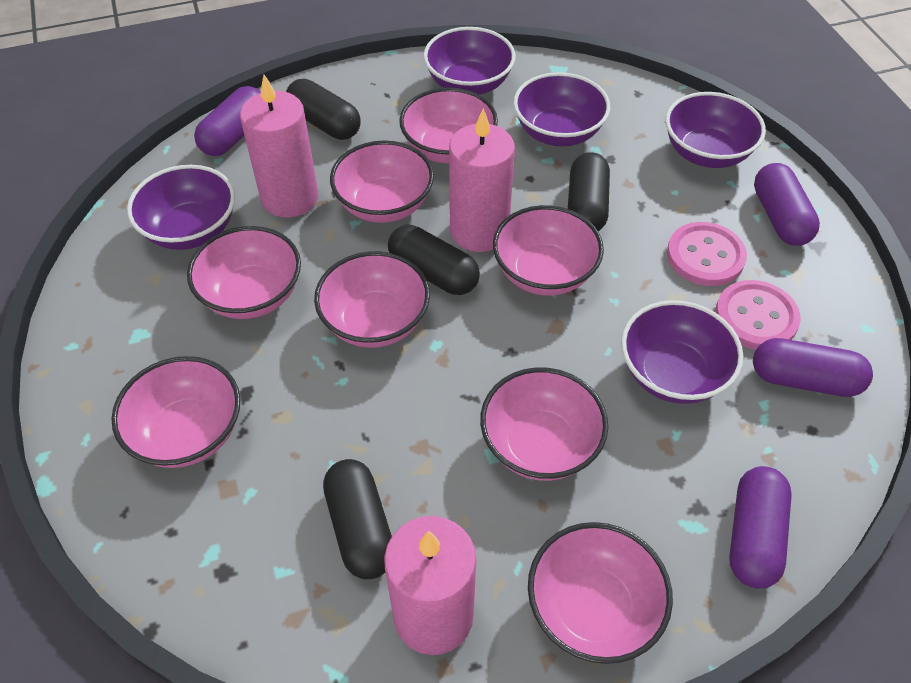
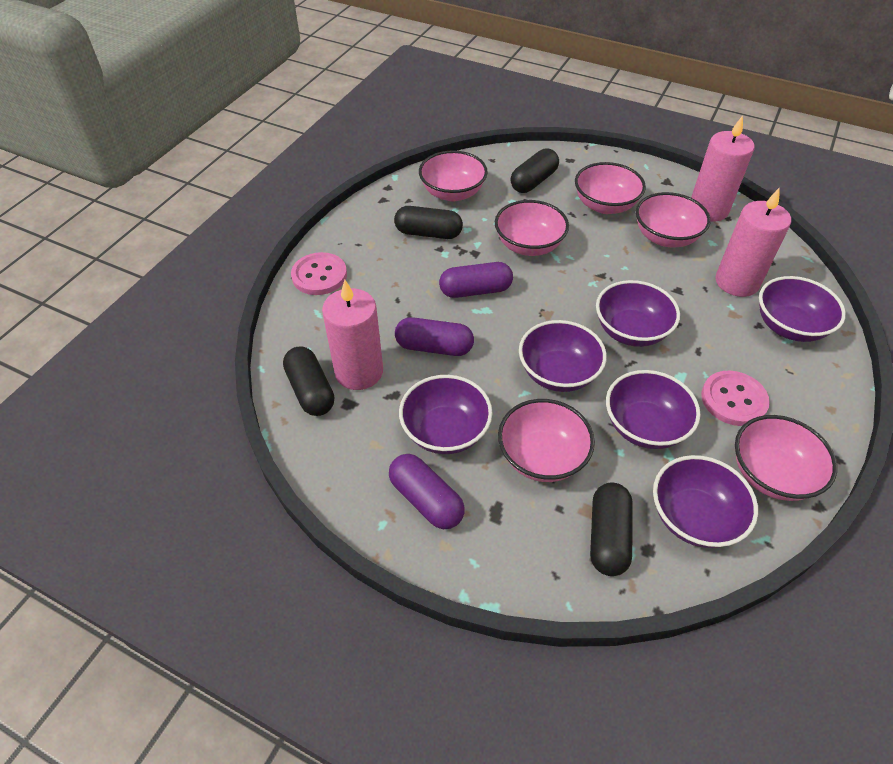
pink bowl: 8 -> 6
purple bowl: 5 -> 6
purple capsule: 4 -> 3

